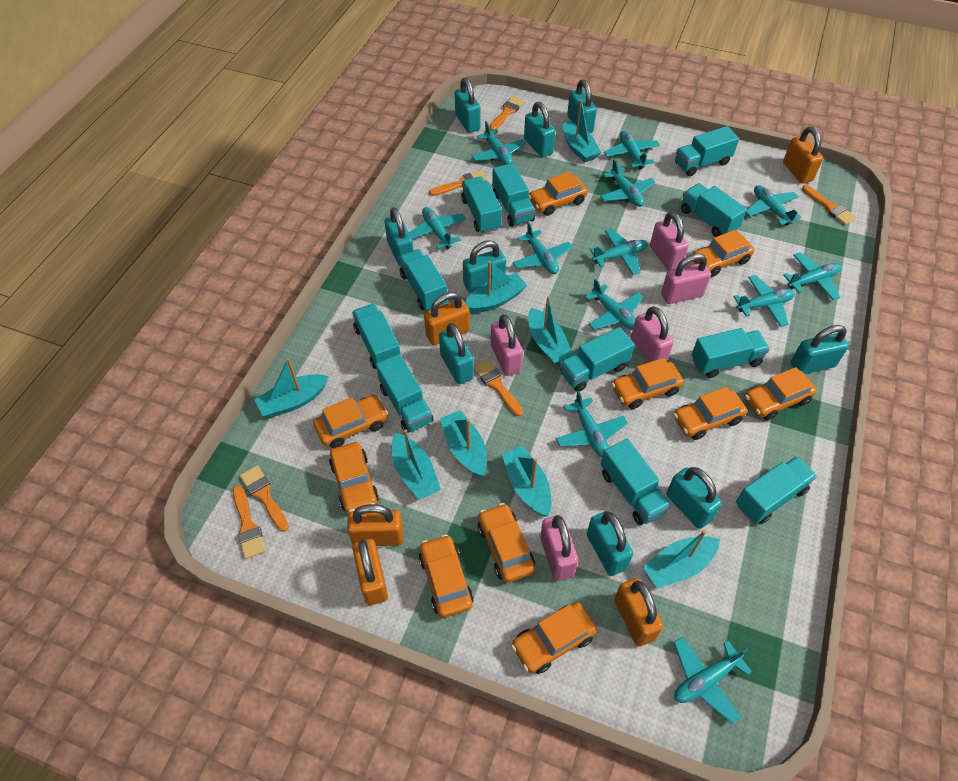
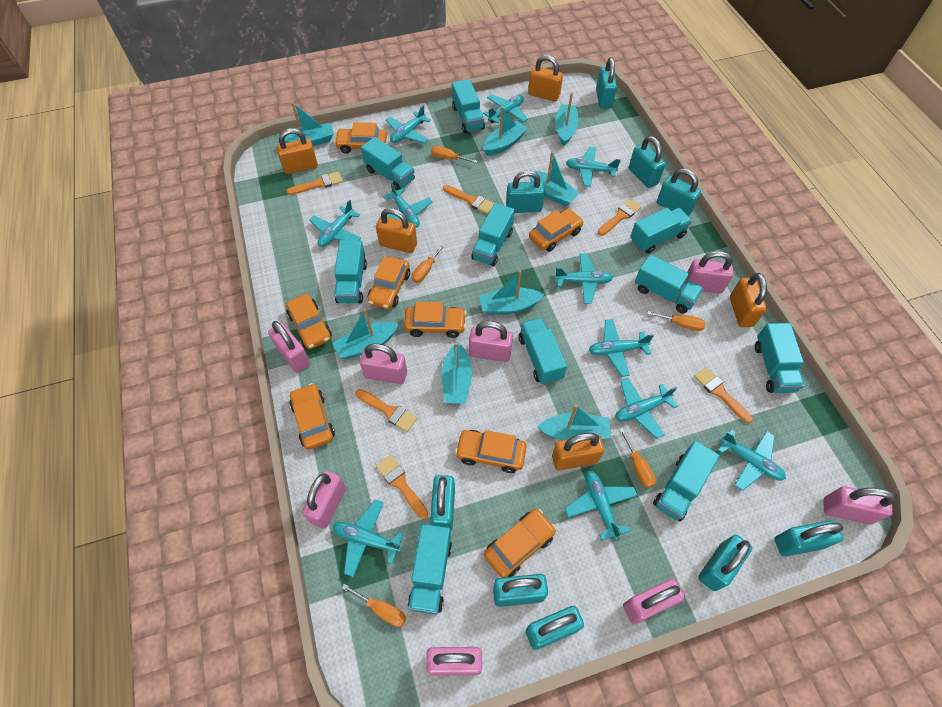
orange car: 10 -> 8
orange screwdriver: 0 -> 5
pink padlock: 5 -> 8
turquoise plane: 12 -> 11
turquoise truck: 11 -> 10

